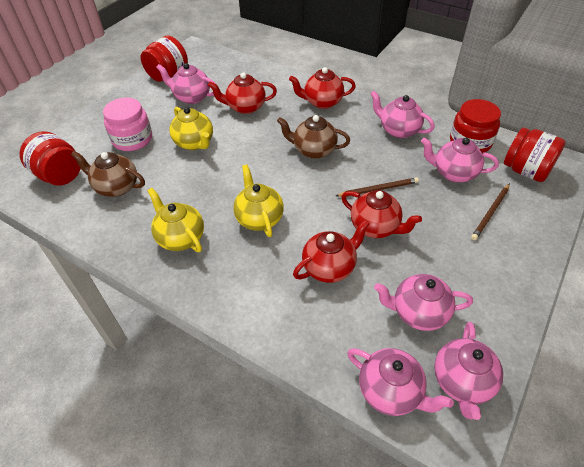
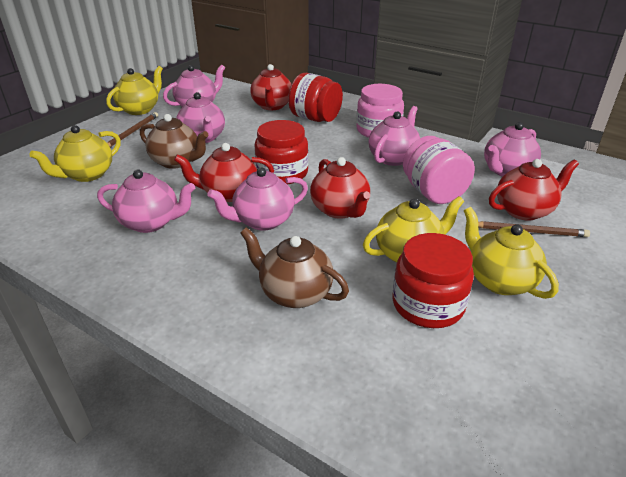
pink jar: 1 -> 2
red jar: 4 -> 3
yellow teapot: 3 -> 4

